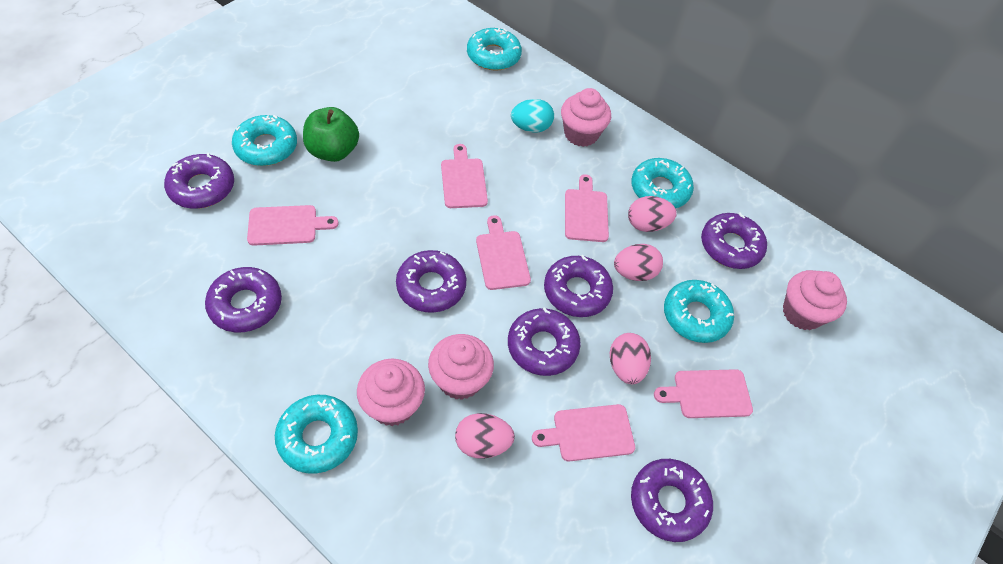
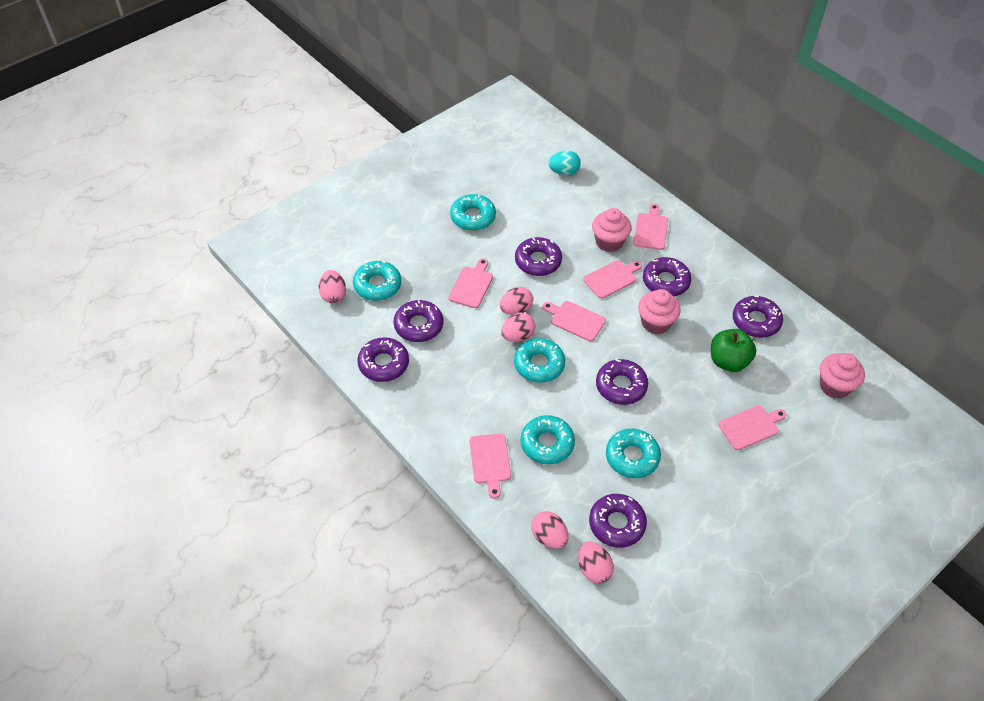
pink cupcake: 4 -> 3
pink egg: 4 -> 5

